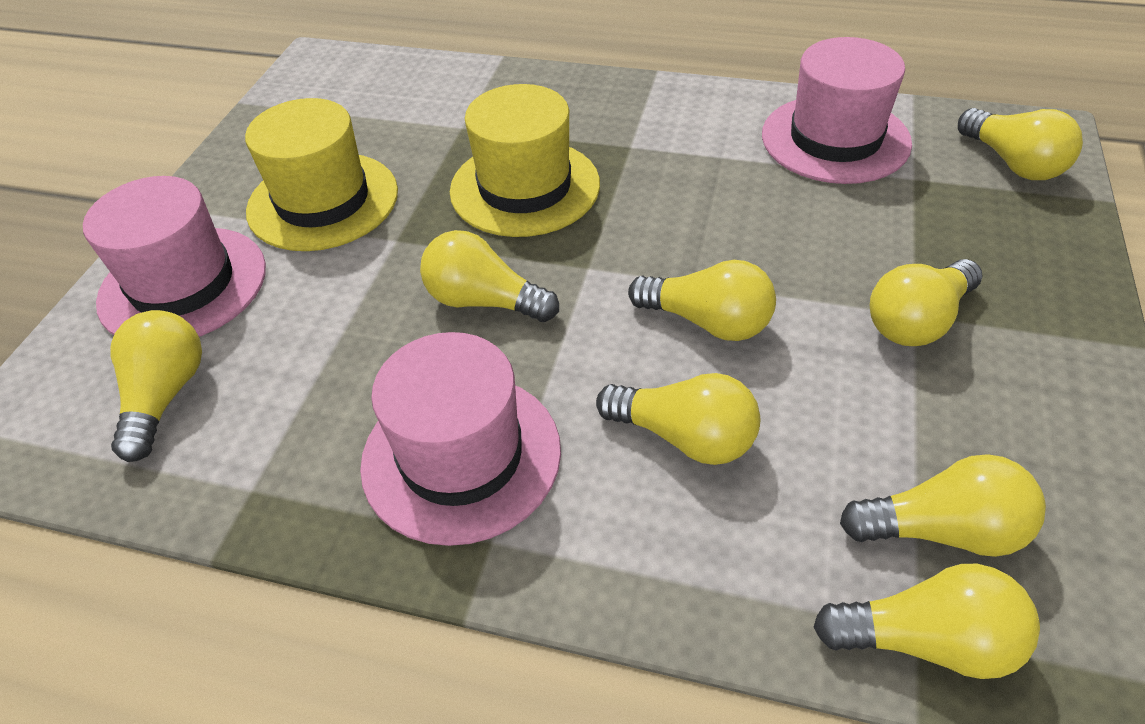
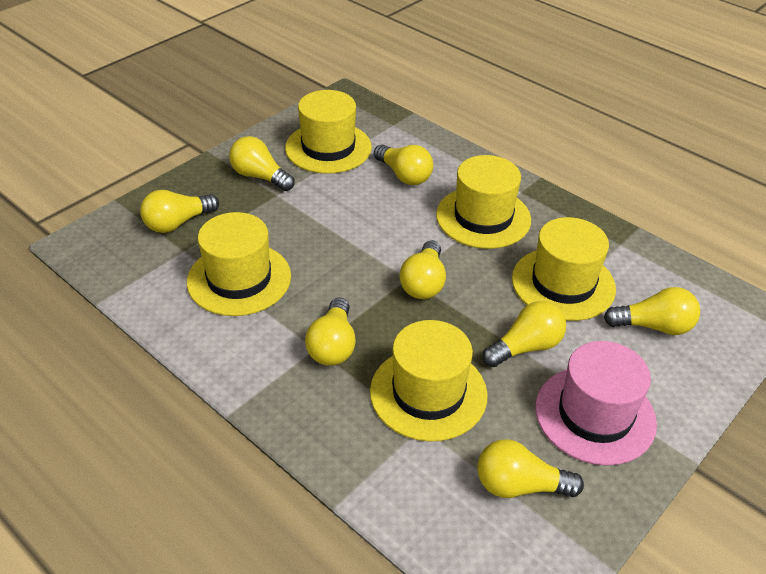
pink hat: 3 -> 1
yellow hat: 2 -> 5

